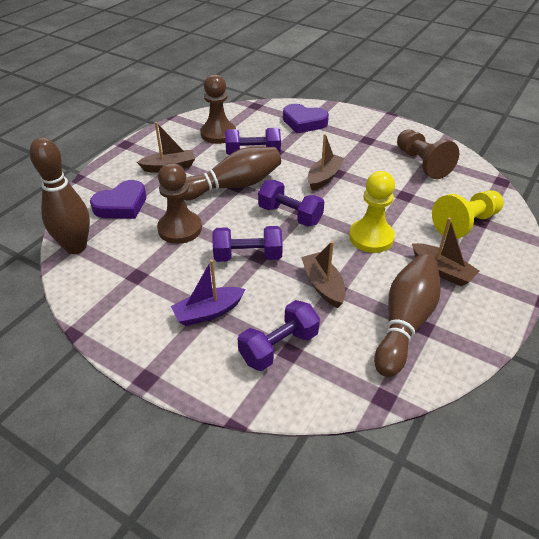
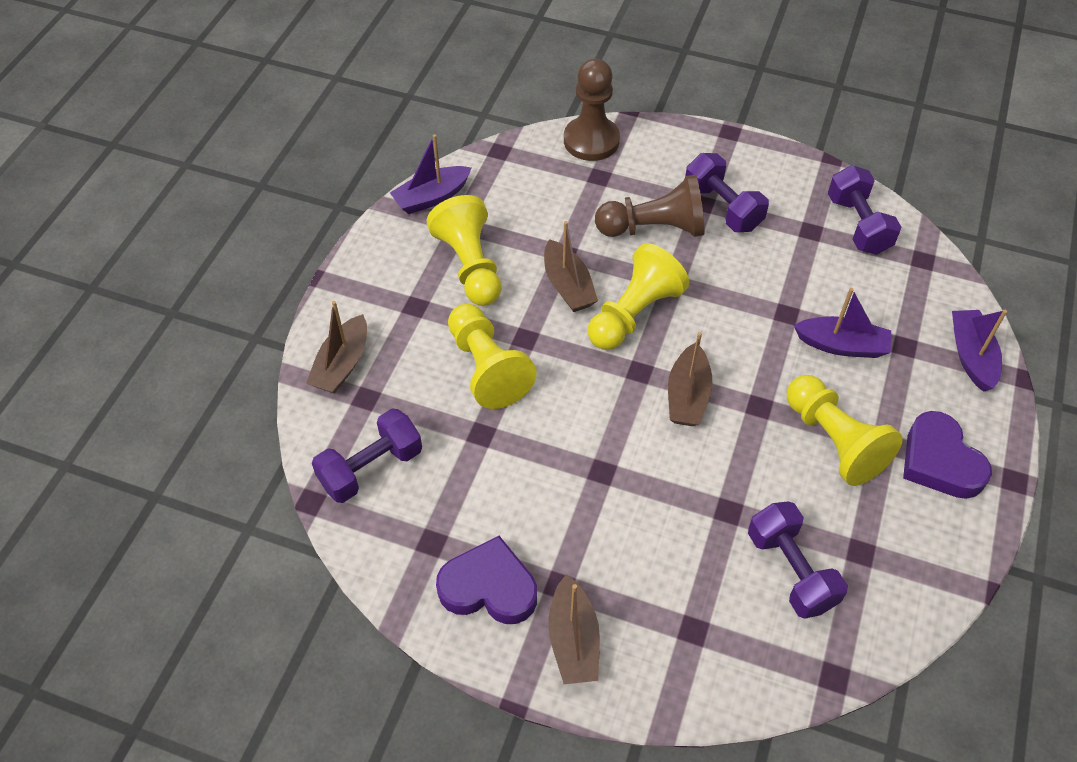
brown bowling pin: 3 -> 0
brown pawn: 3 -> 2
purple boat: 1 -> 3
yellow pawn: 2 -> 4

